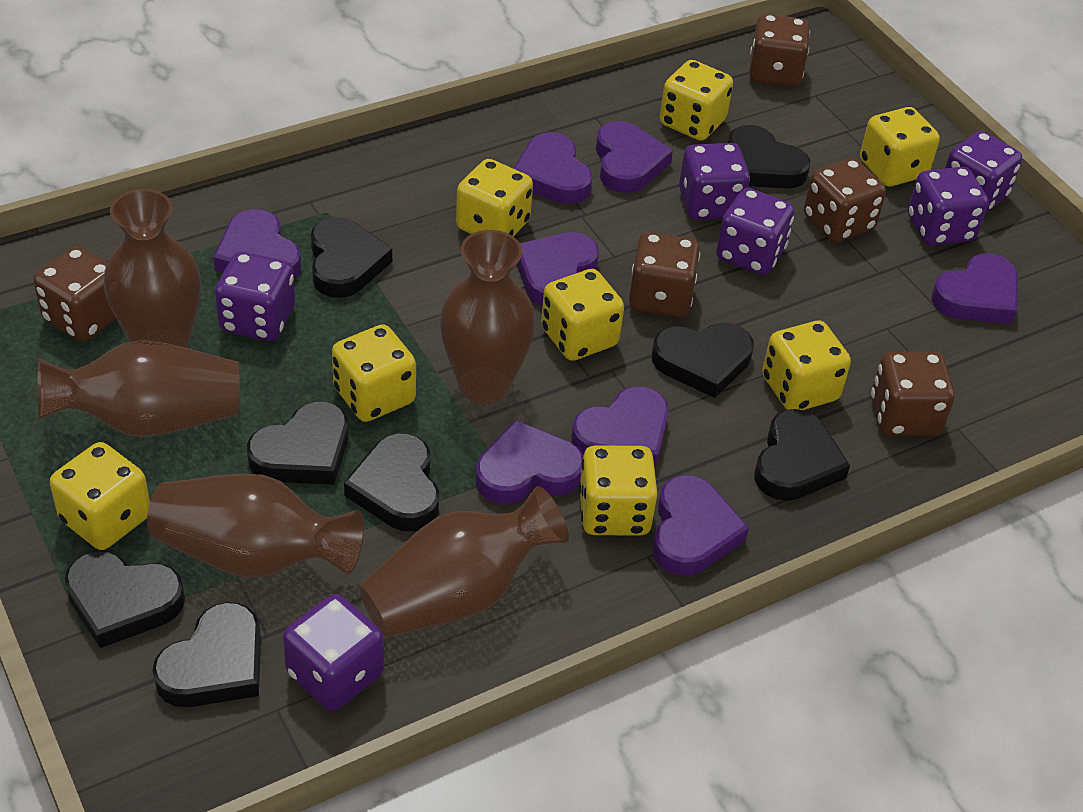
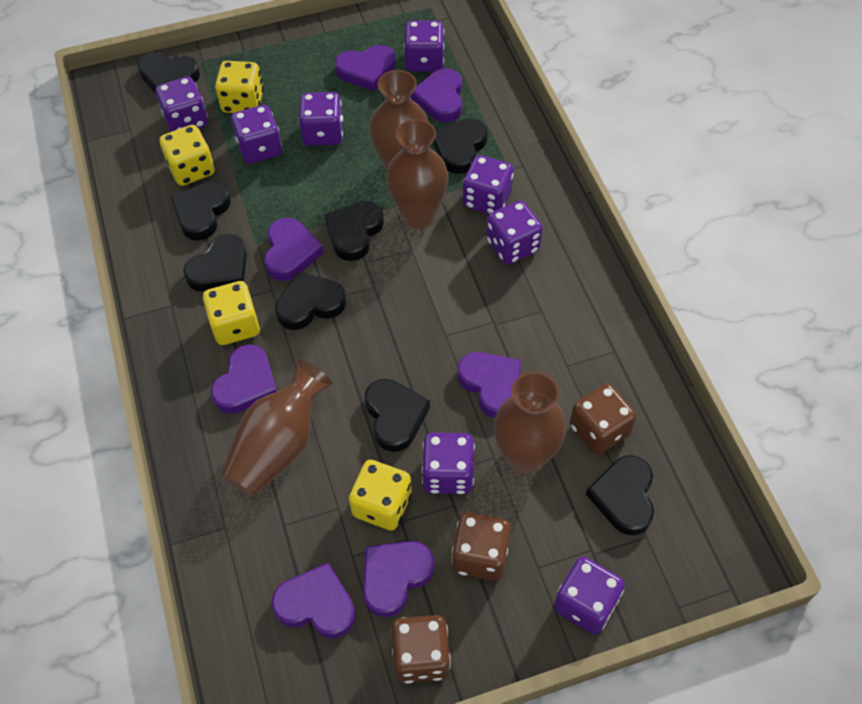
brown dice: 5 -> 3
brown vase: 5 -> 4
purple dice: 6 -> 8
purple heart: 8 -> 7
yellow dice: 8 -> 4

